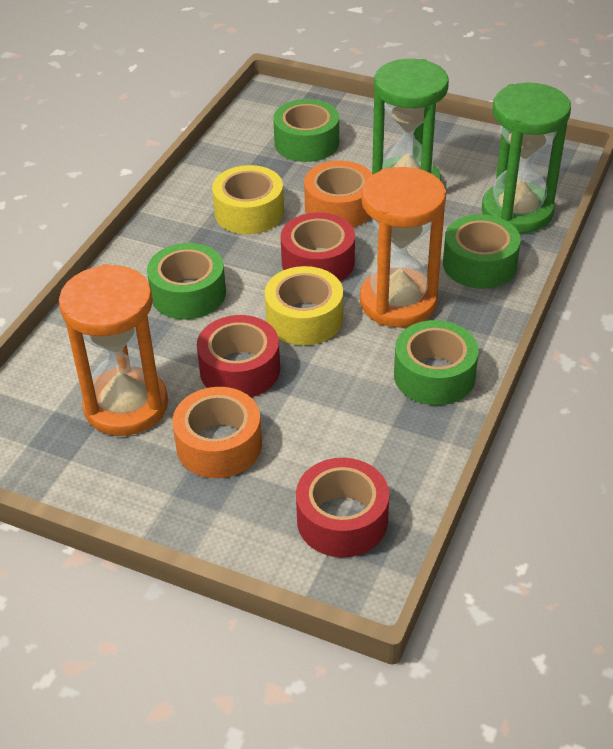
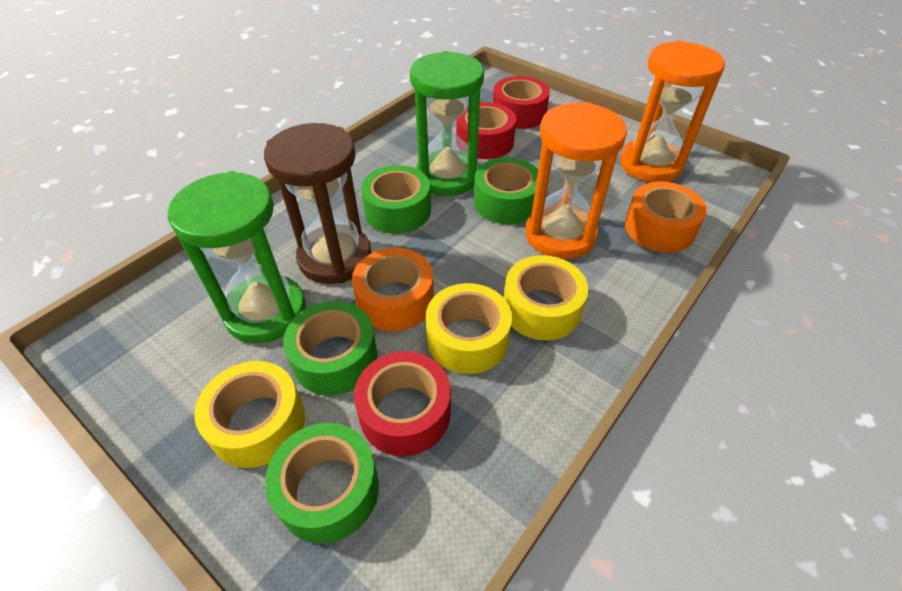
brown hourglass: 0 -> 1
yellow tape: 2 -> 3

